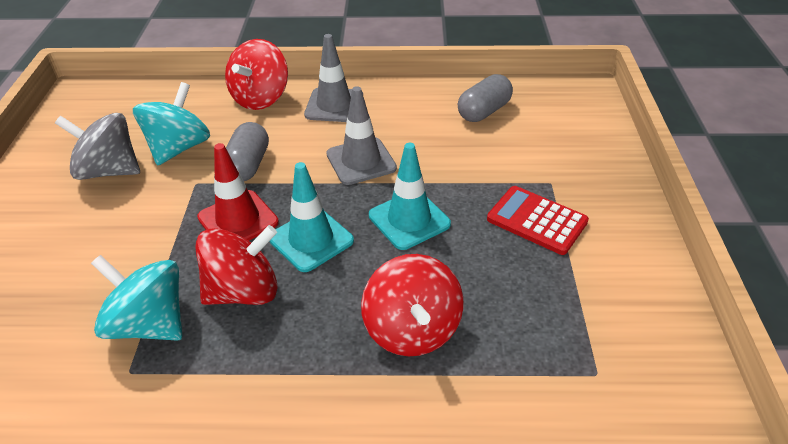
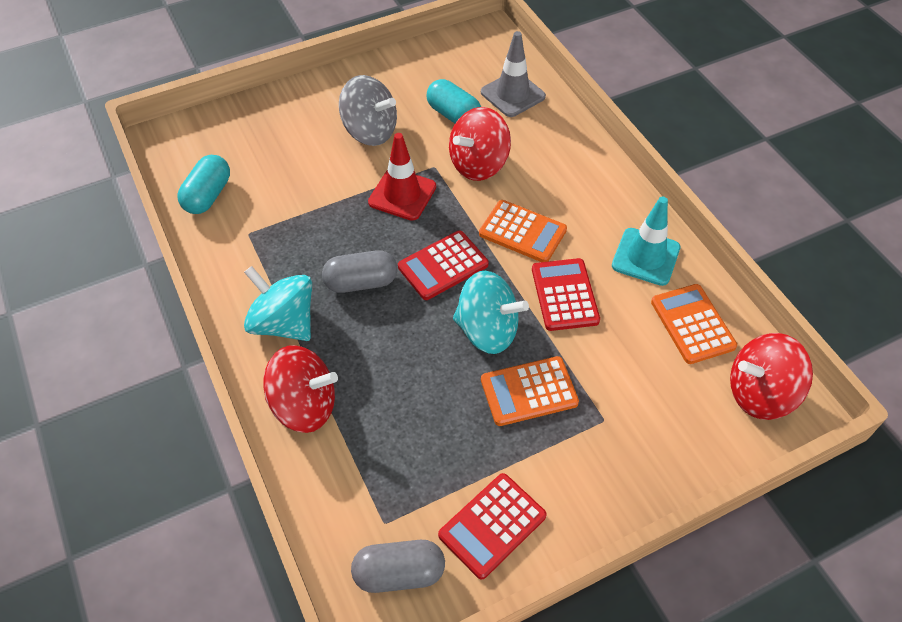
grey traffic cone: 2 -> 1
orange calculator: 0 -> 3
red calculator: 1 -> 3
turquoise capsule: 0 -> 2
turquoise traffic cone: 2 -> 1

